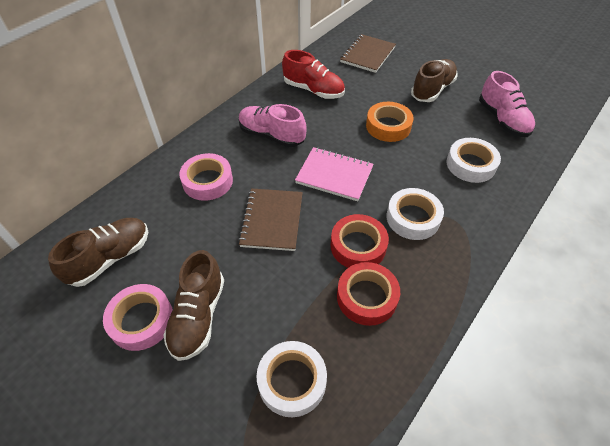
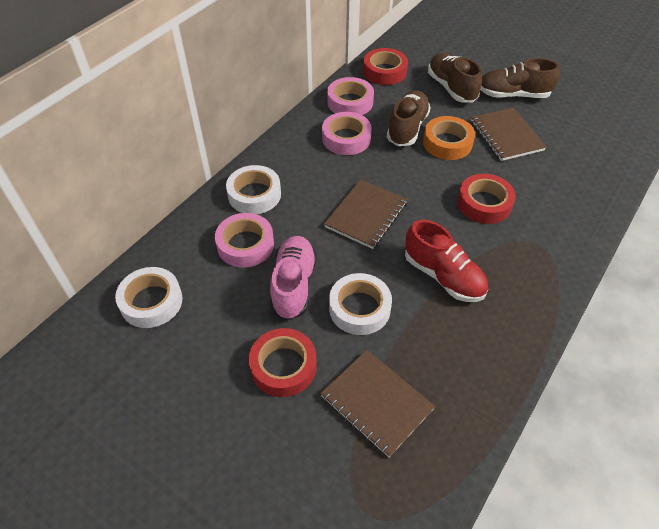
brown notebook: 2 -> 3
pink notebook: 1 -> 0
pink shoe: 2 -> 1
pink tape: 2 -> 3
red tape: 2 -> 3

